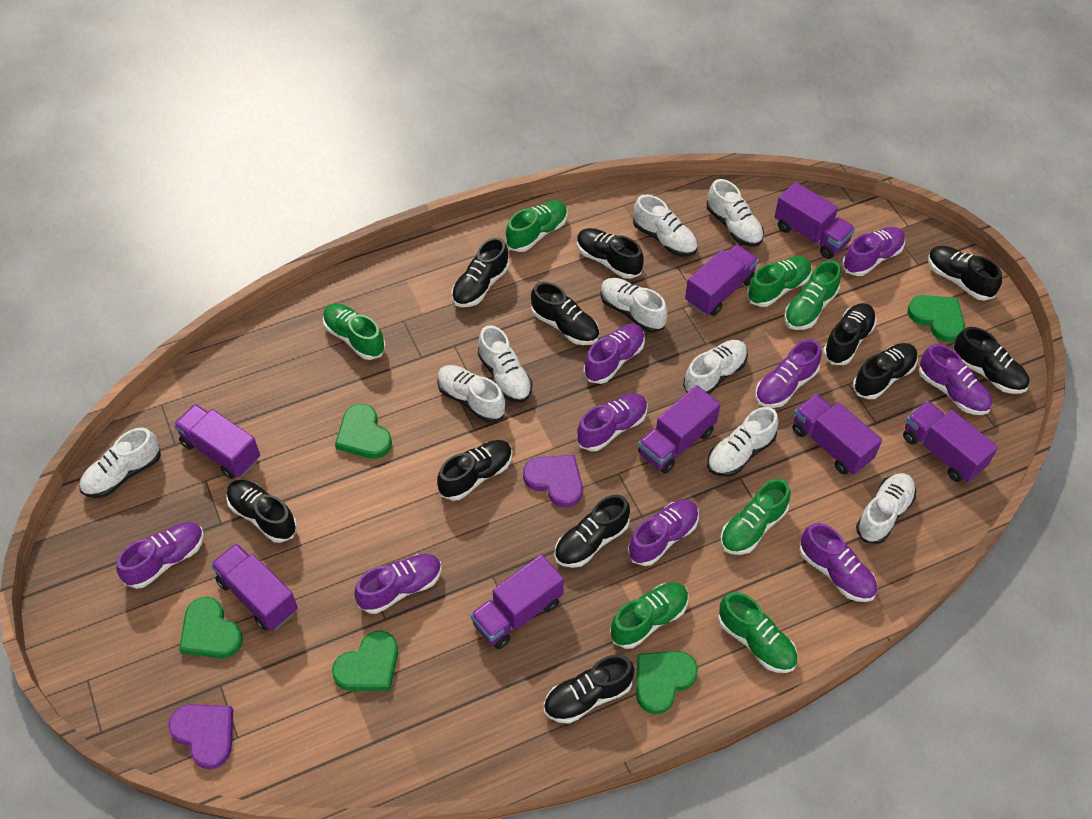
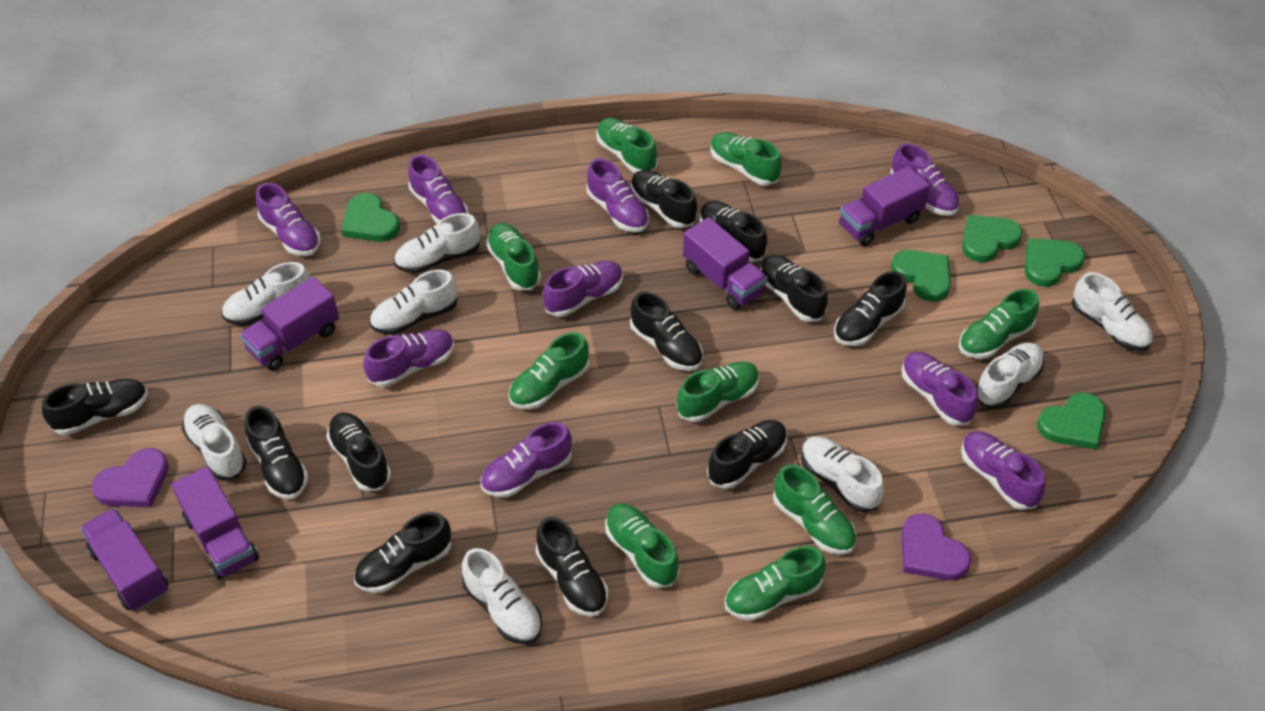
green shoe: 7 -> 9
purple truck: 8 -> 5
white shoe: 9 -> 8

